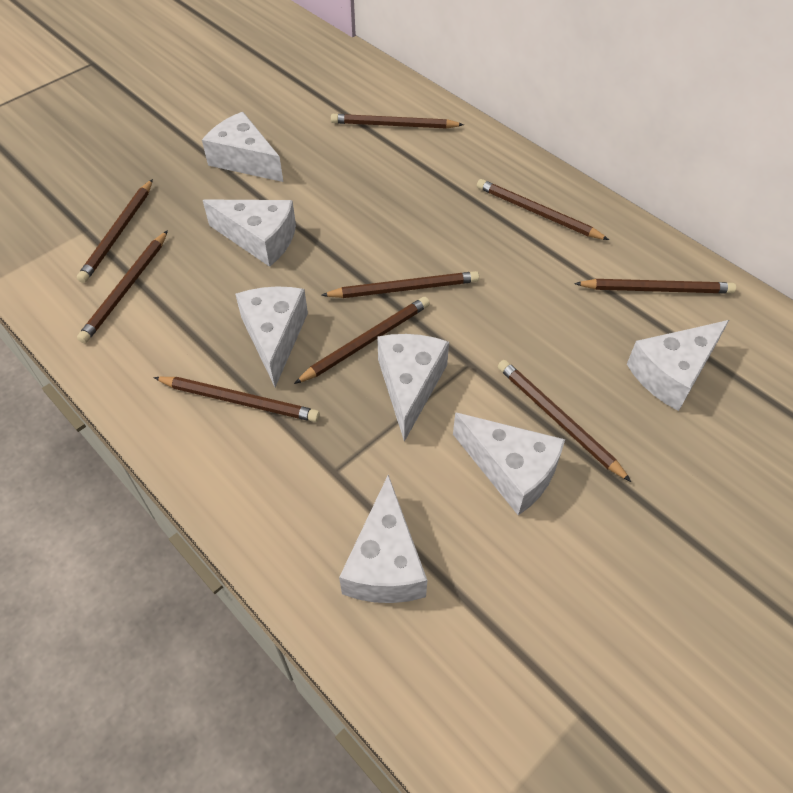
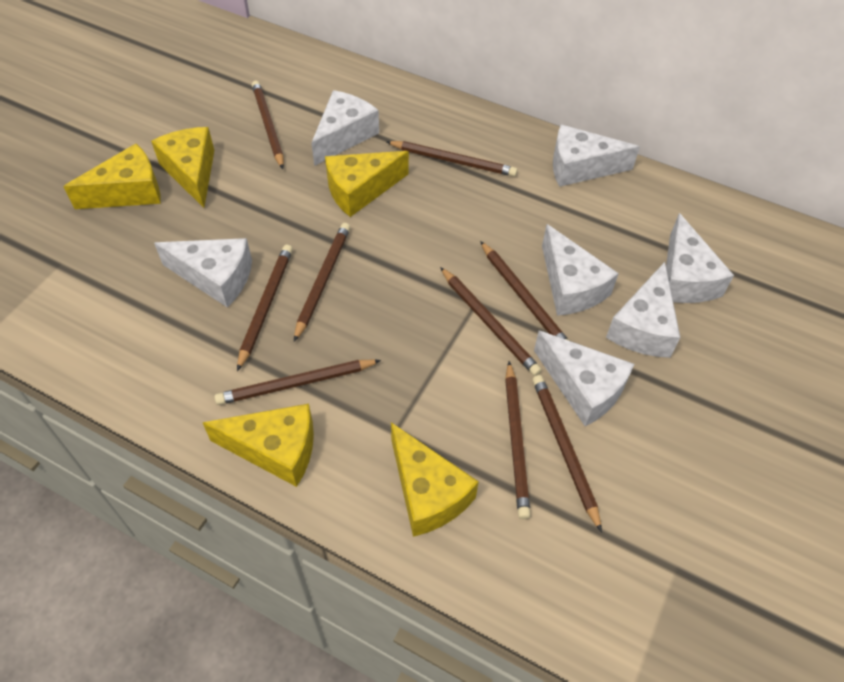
yellow cheese: 0 -> 5

